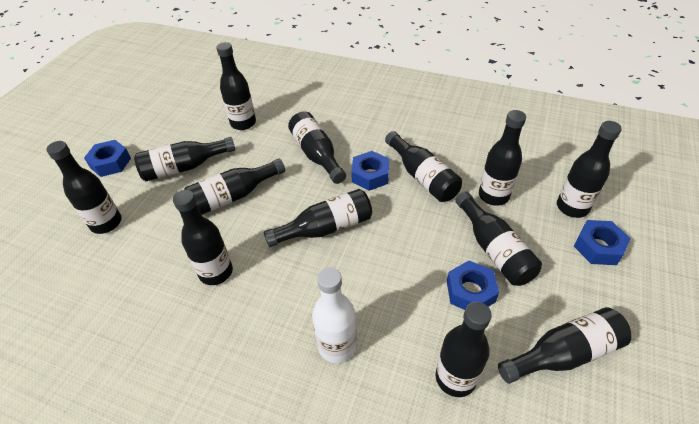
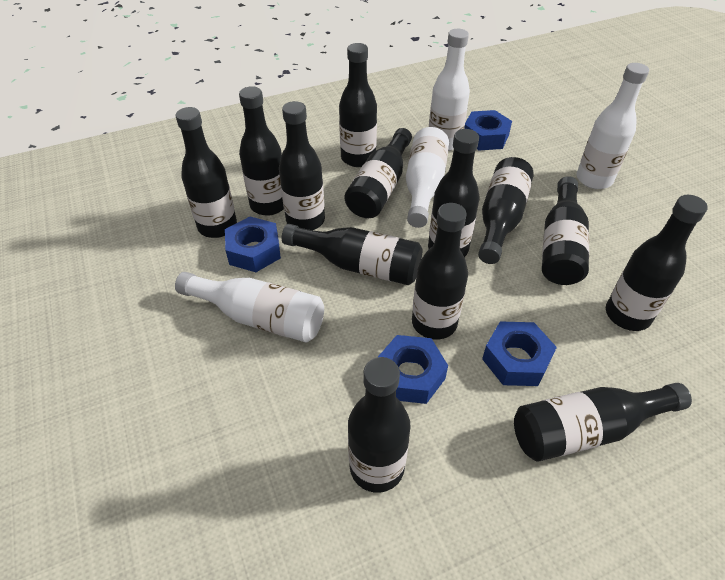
white bottle: 1 -> 4

